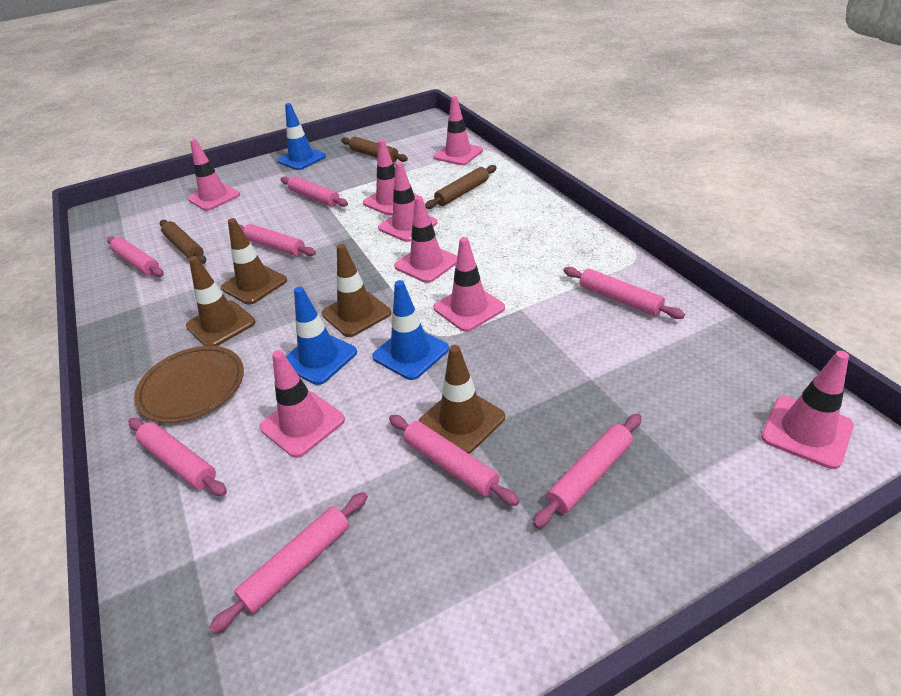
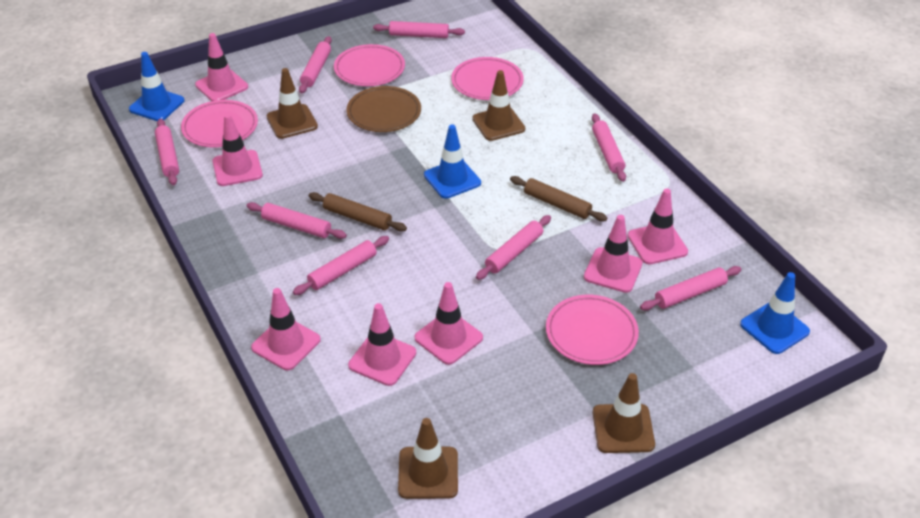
brown rolling pin: 3 -> 2
pink plate: 0 -> 4
pink traffic cone: 8 -> 7

